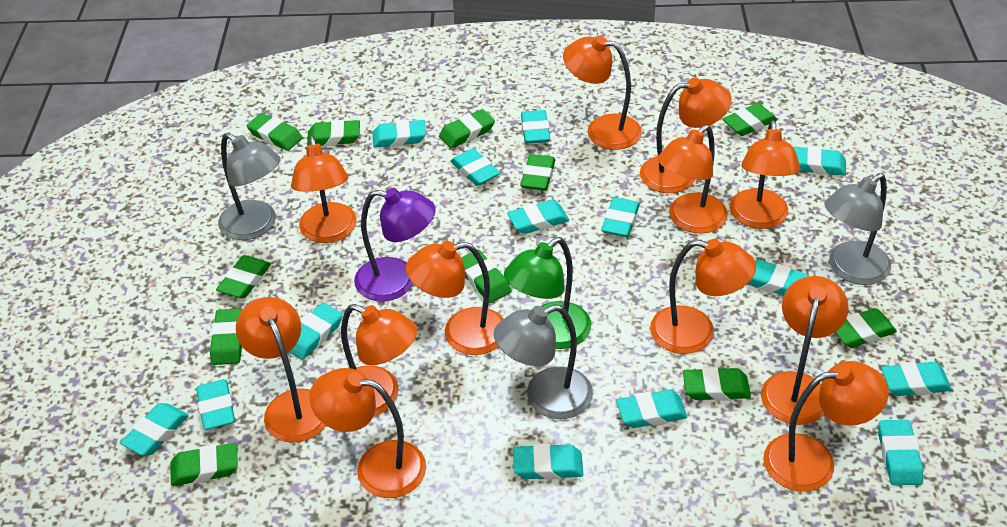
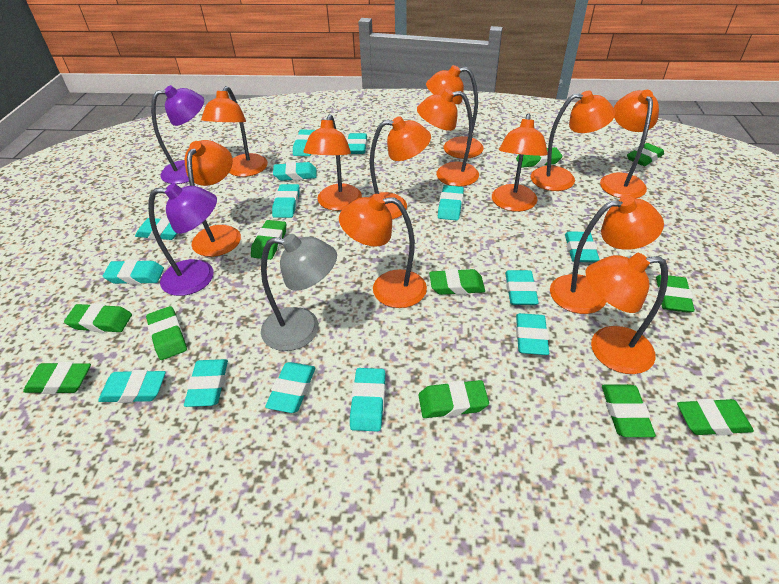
green lamp: 1 -> 0
grey lamp: 3 -> 1
purple lamp: 1 -> 2

